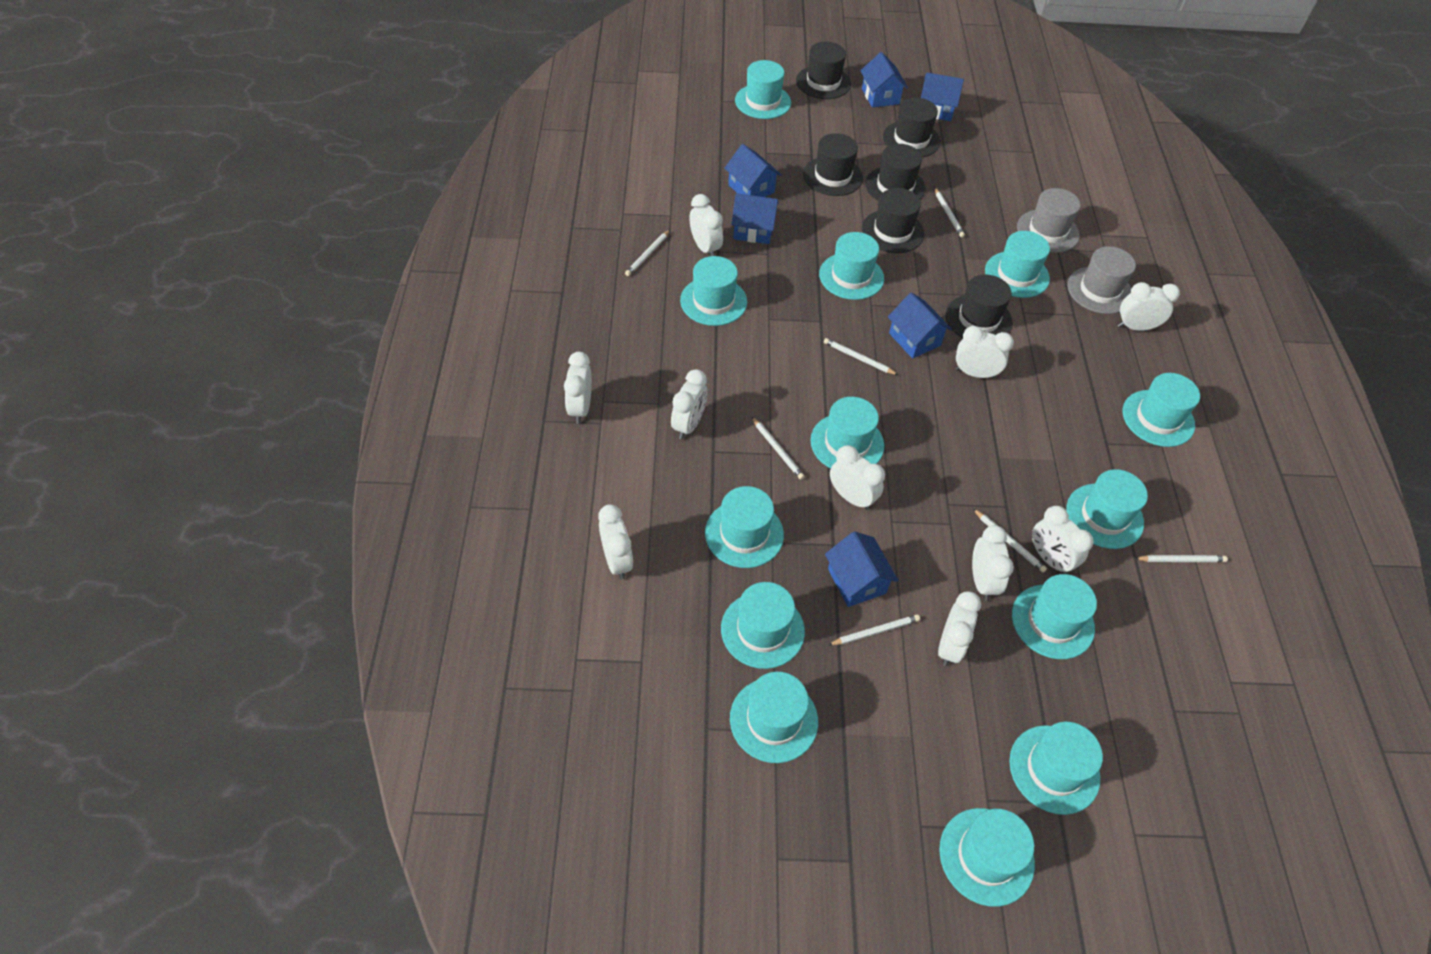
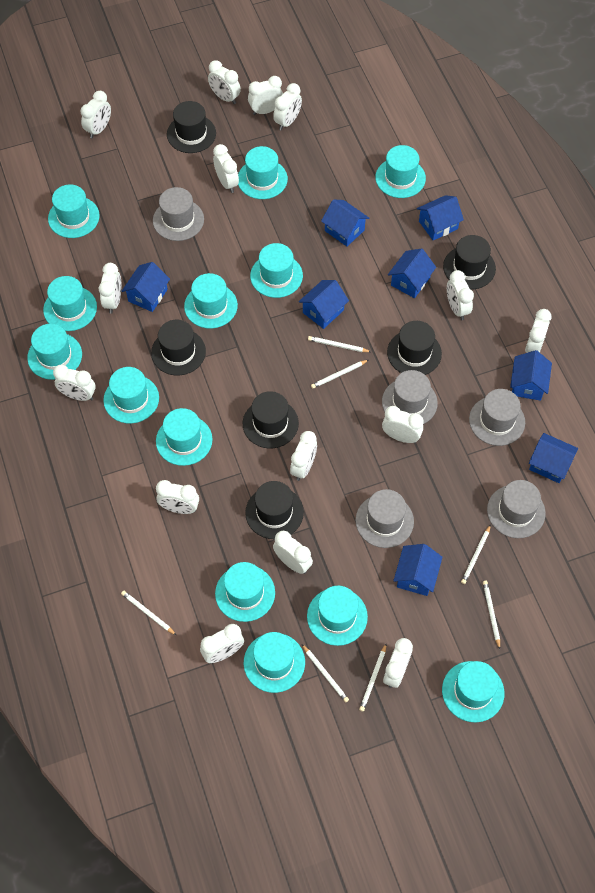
blue house: 6 -> 8
grey hat: 2 -> 5
white clock: 10 -> 15

